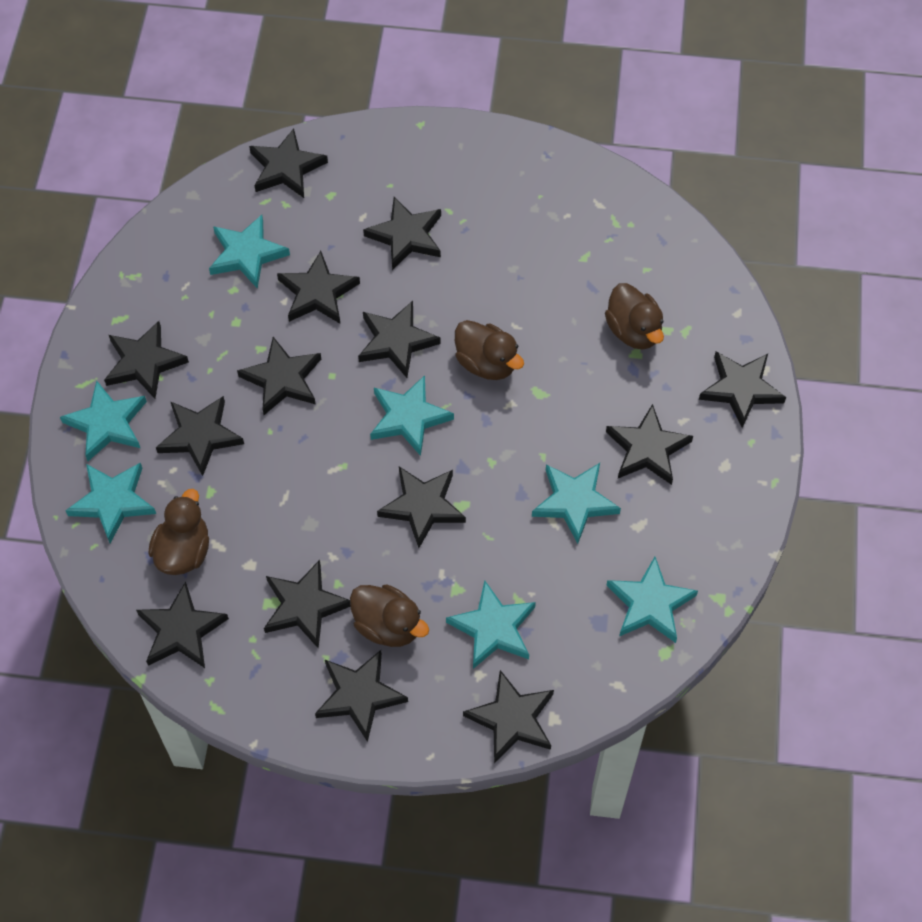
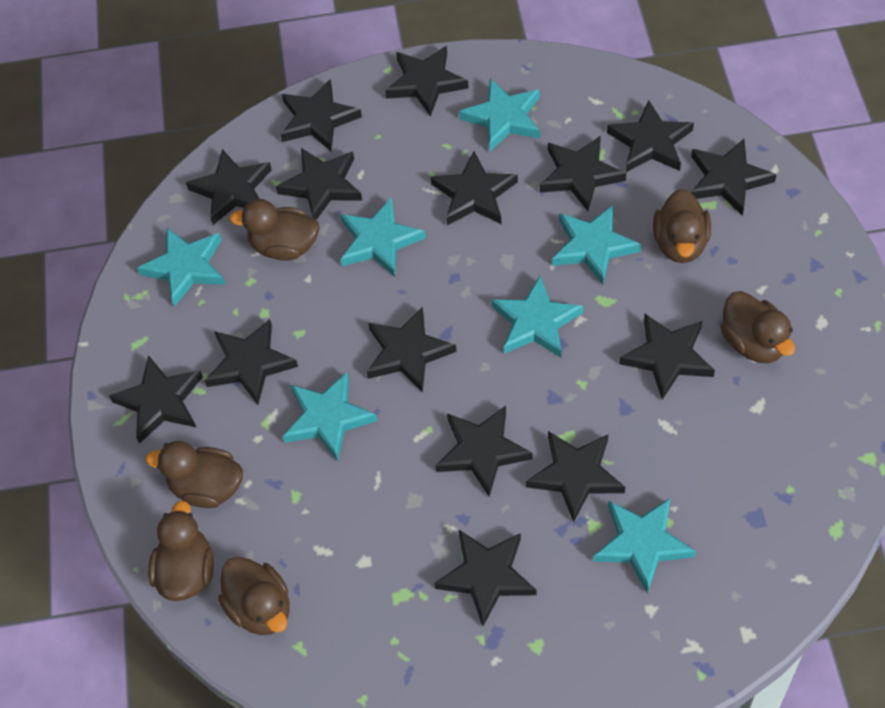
black star: 14 -> 15
brown duck: 4 -> 6

